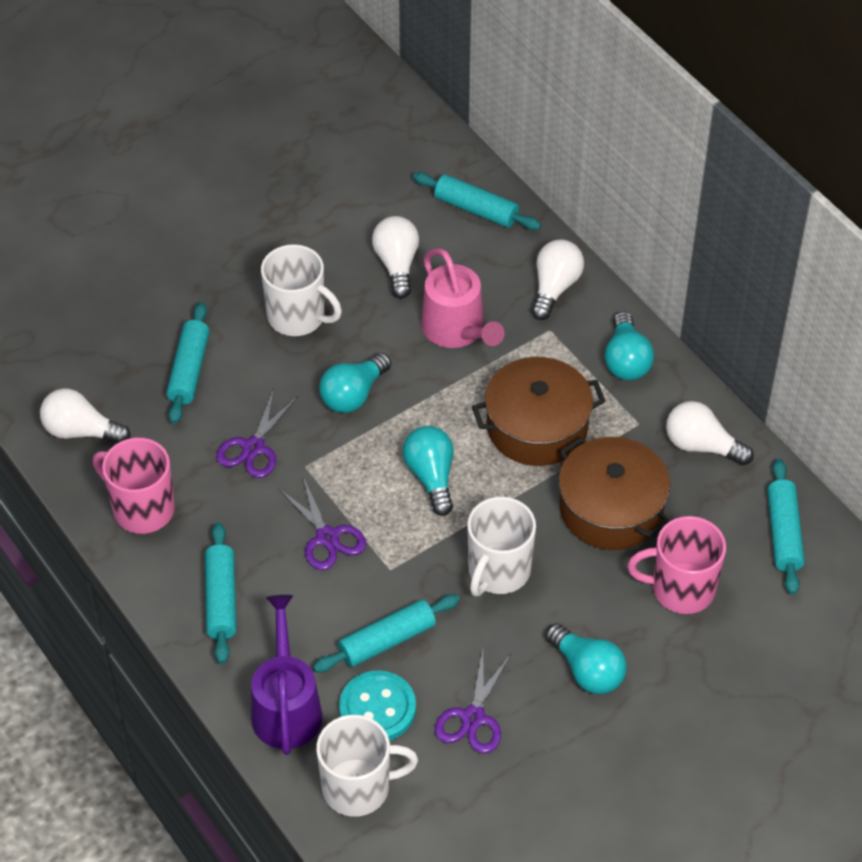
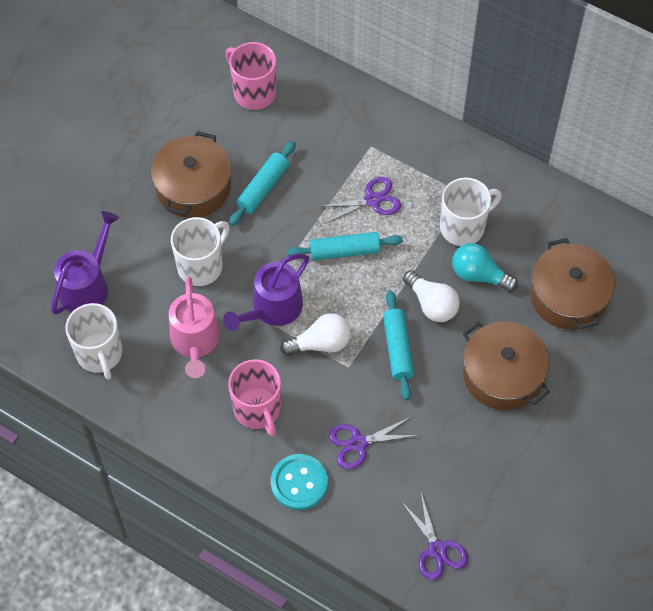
brown pot: 2 -> 3
purple watering can: 1 -> 2
turquoise light bulb: 4 -> 1
turquoise rolling pin: 5 -> 3
white light bulb: 4 -> 2

